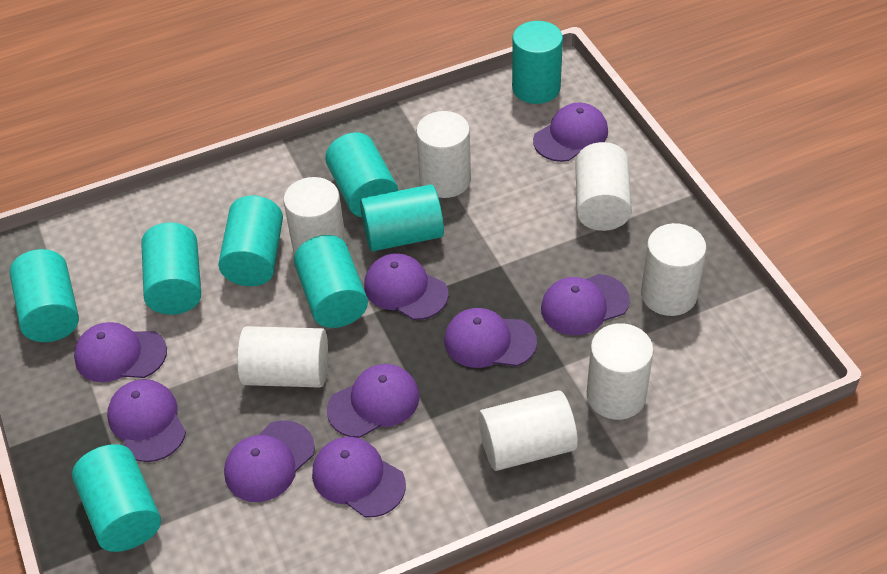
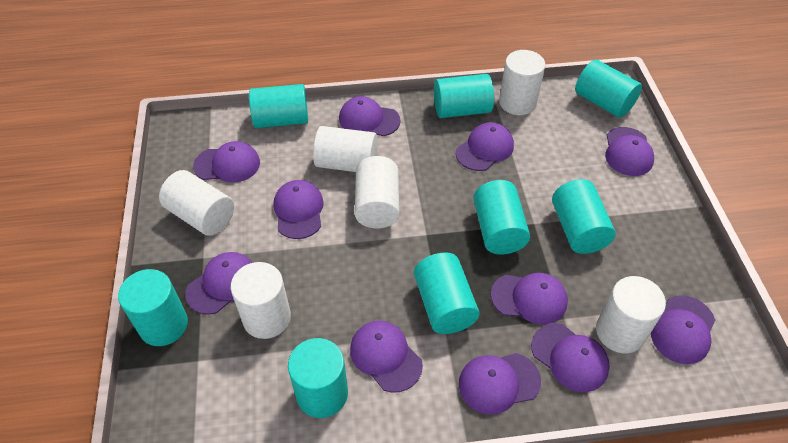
purple cap: 9 -> 11
white cylinder: 7 -> 6

